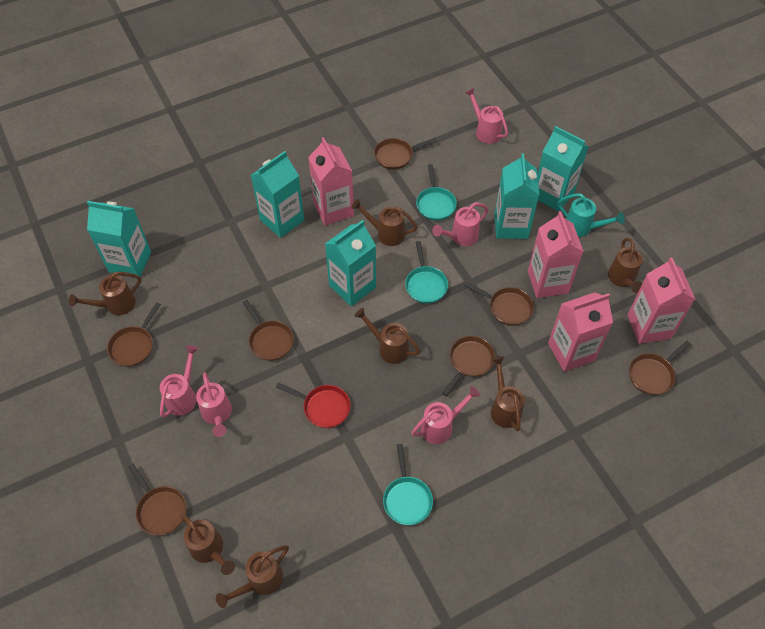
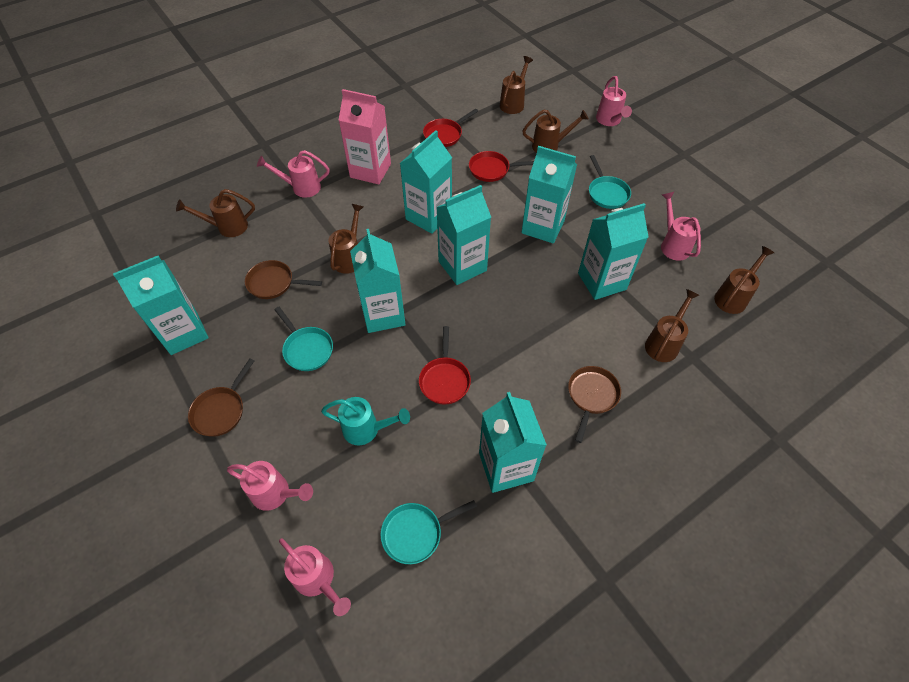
brown pan: 7 -> 3
brown watering can: 7 -> 6
pink carton: 4 -> 1
red pan: 1 -> 3
turquoise carton: 5 -> 7

